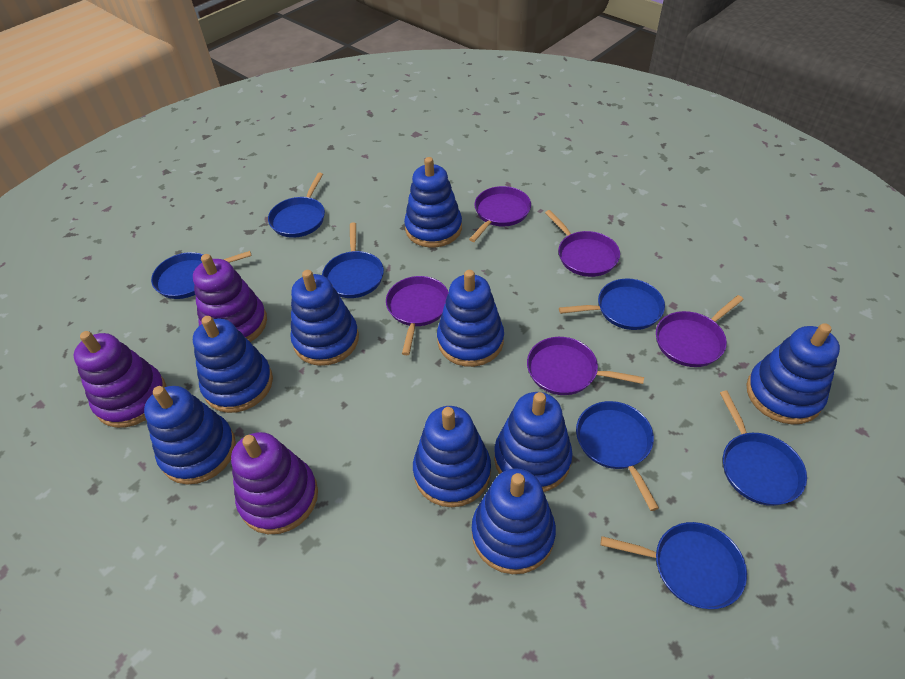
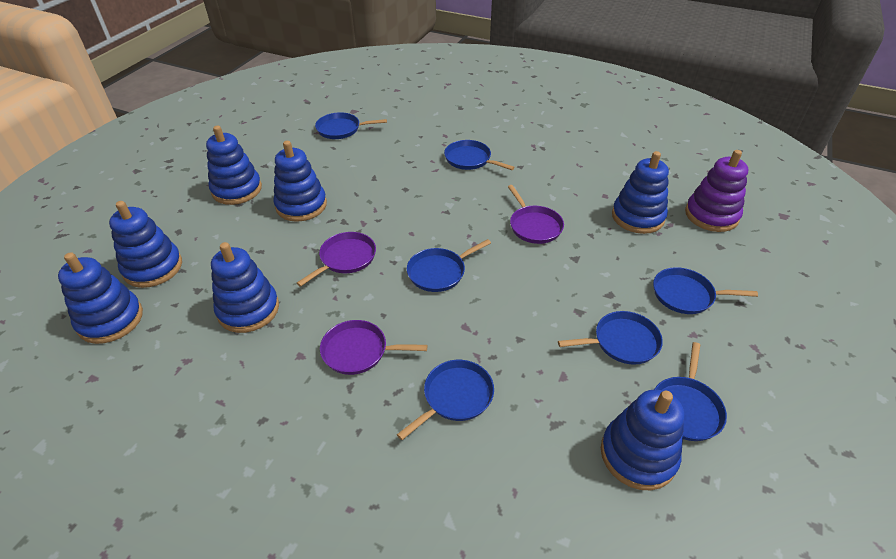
blue stacking toy: 9 -> 7
purple pan: 5 -> 3
purple stacking toy: 3 -> 1

